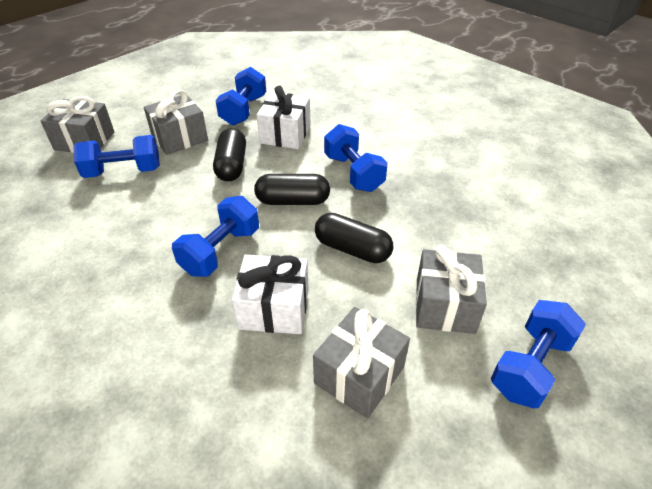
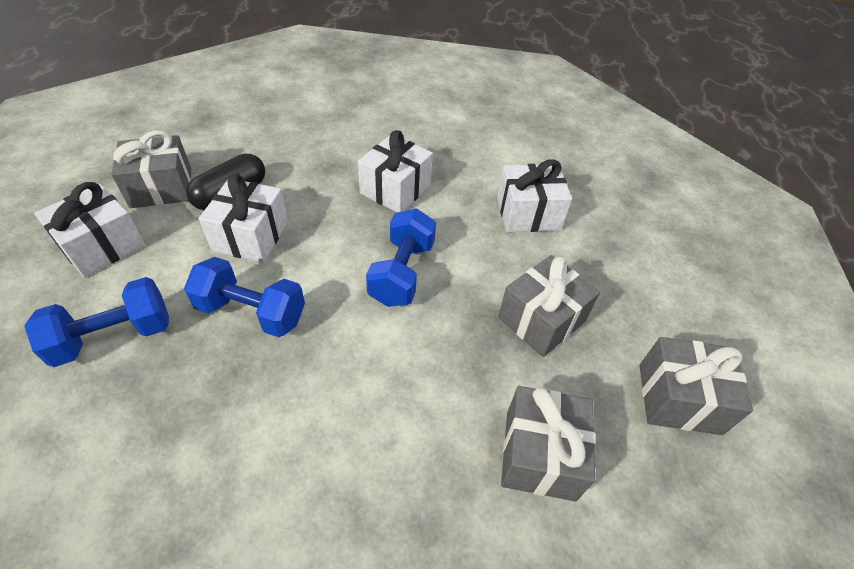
black capsule: 3 -> 1
blue dumbbell: 5 -> 3
white gift: 2 -> 4

